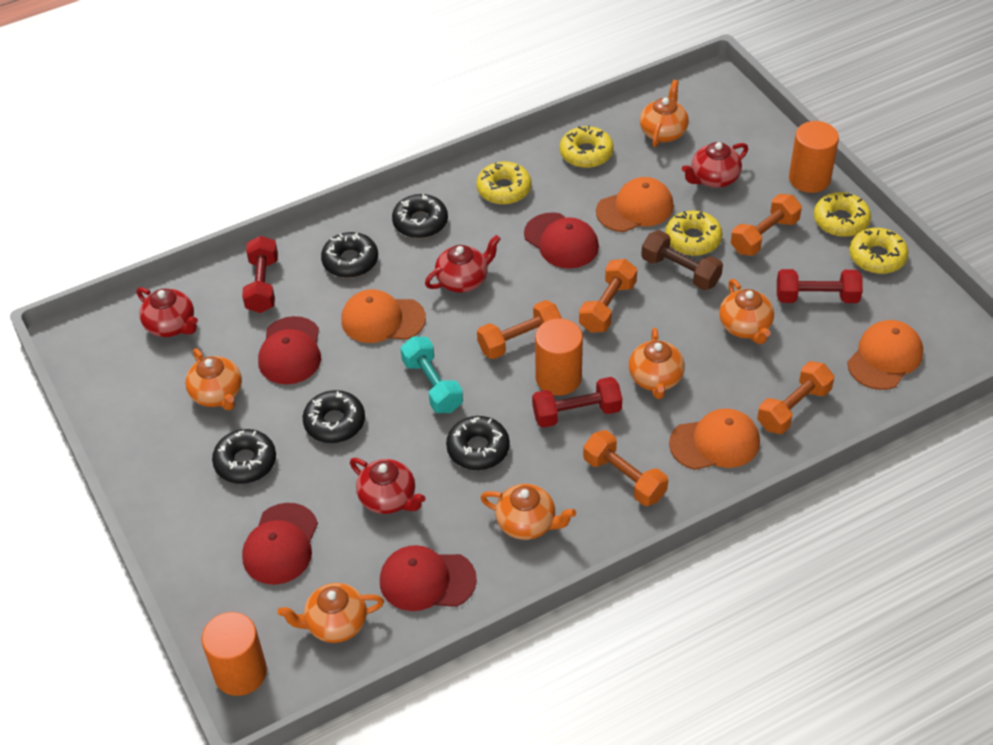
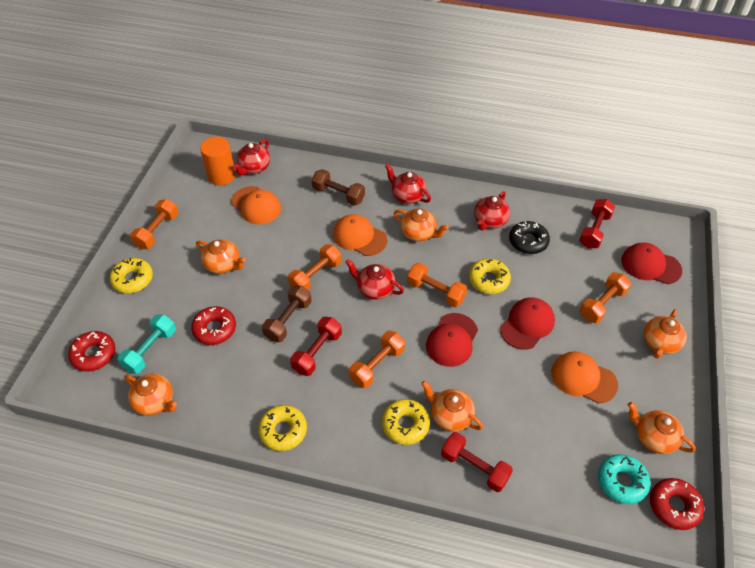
black donut: 5 -> 1
brown dumbbell: 1 -> 2
orange cap: 4 -> 3
orange cylinder: 3 -> 1
red cap: 4 -> 3
red donut: 0 -> 3
turquoise donut: 0 -> 1
yellow donut: 5 -> 4

